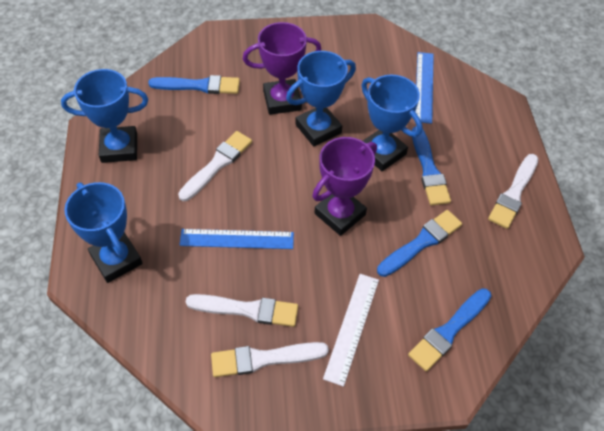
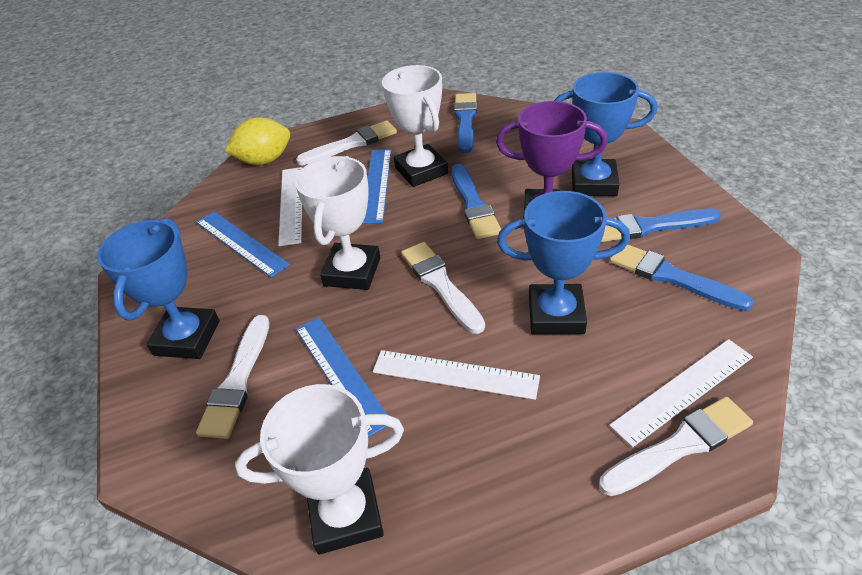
blue ruler: 2 -> 3
blue trophy: 4 -> 3
purple trophy: 2 -> 1
white ruler: 1 -> 3
white trophy: 0 -> 3
yellow lemon: 0 -> 1

